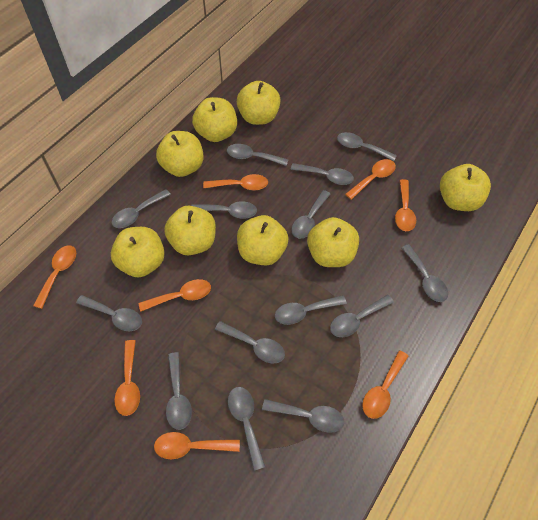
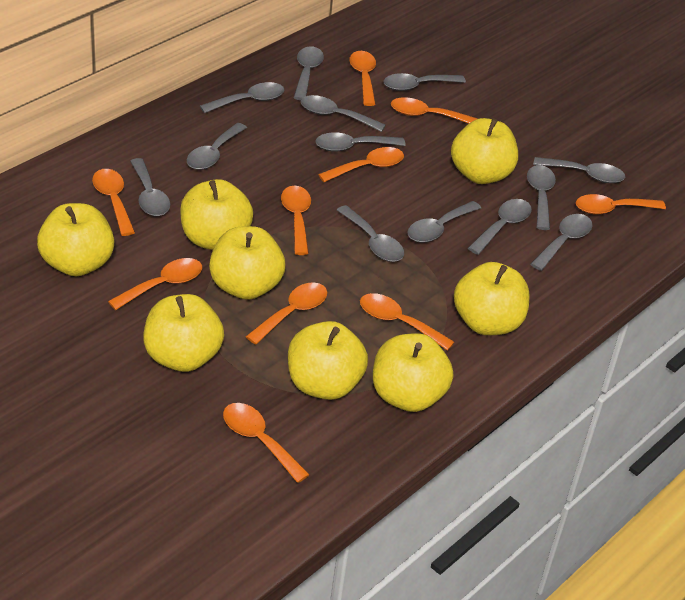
grey spoon: 14 -> 13
orange spoon: 8 -> 10

